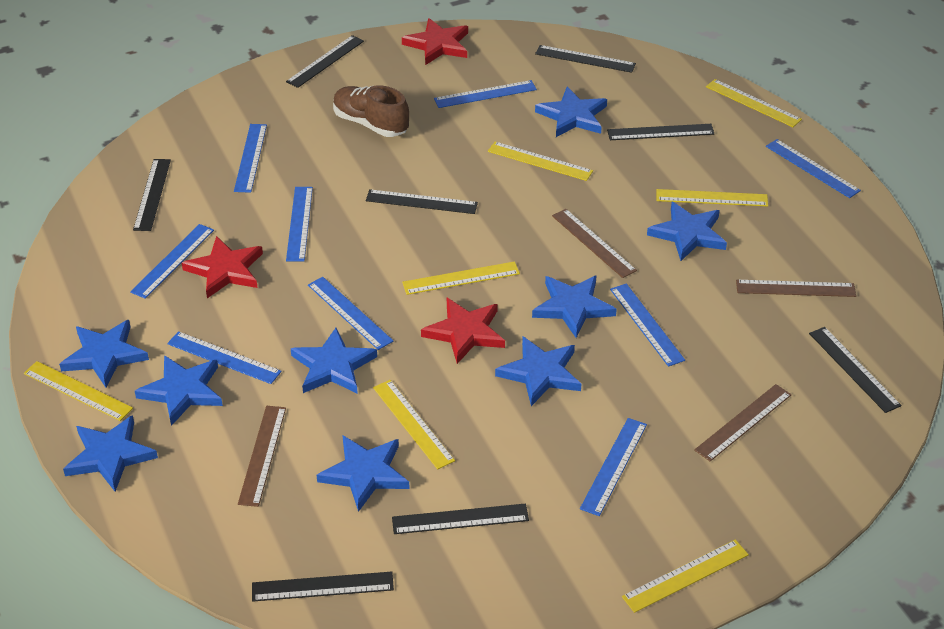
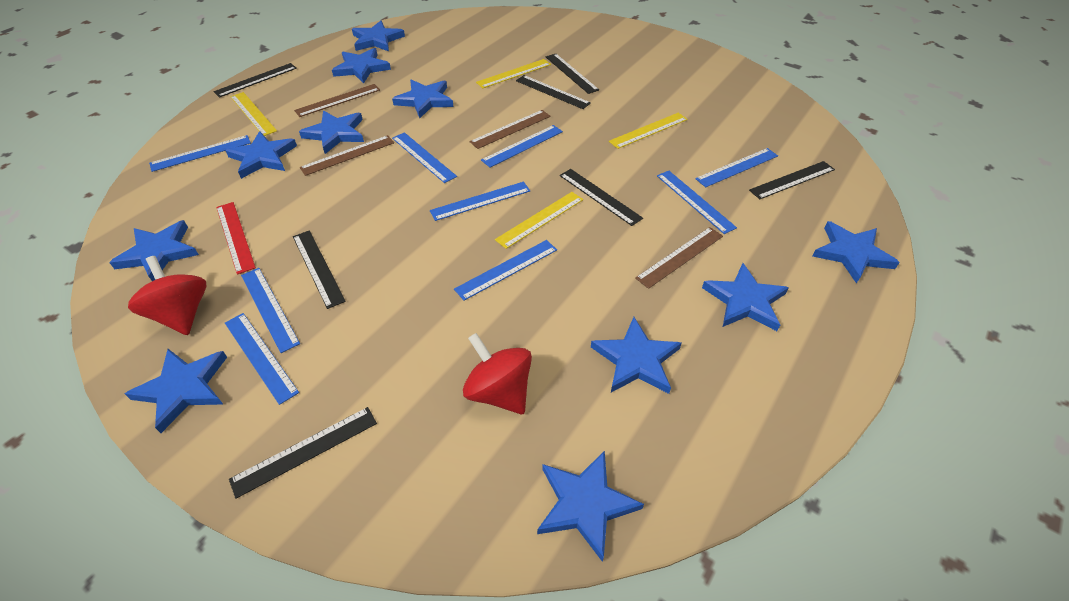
black ruler: 8 -> 7
blue star: 9 -> 11
brown shoe: 1 -> 0
red ruler: 0 -> 1
red spinning top: 0 -> 2
red star: 3 -> 0
yellow ruler: 7 -> 4

